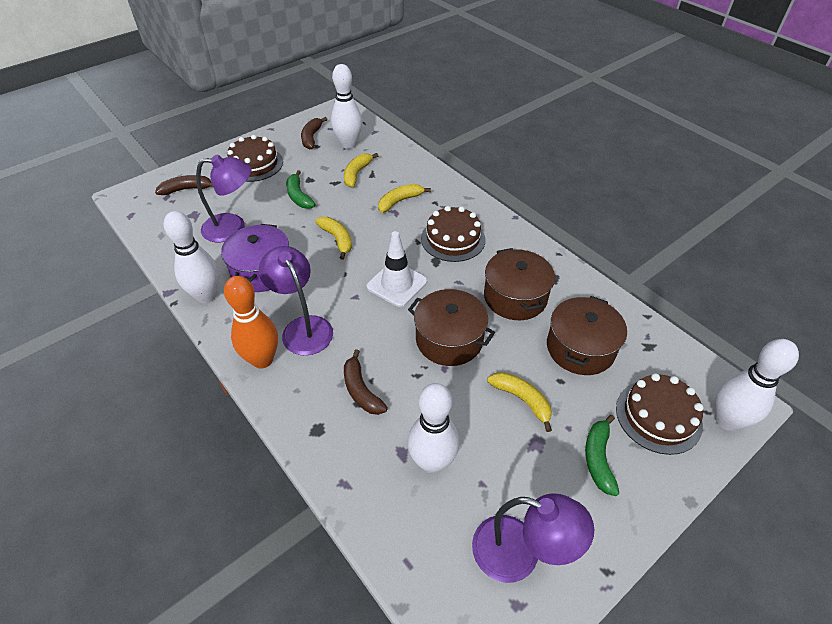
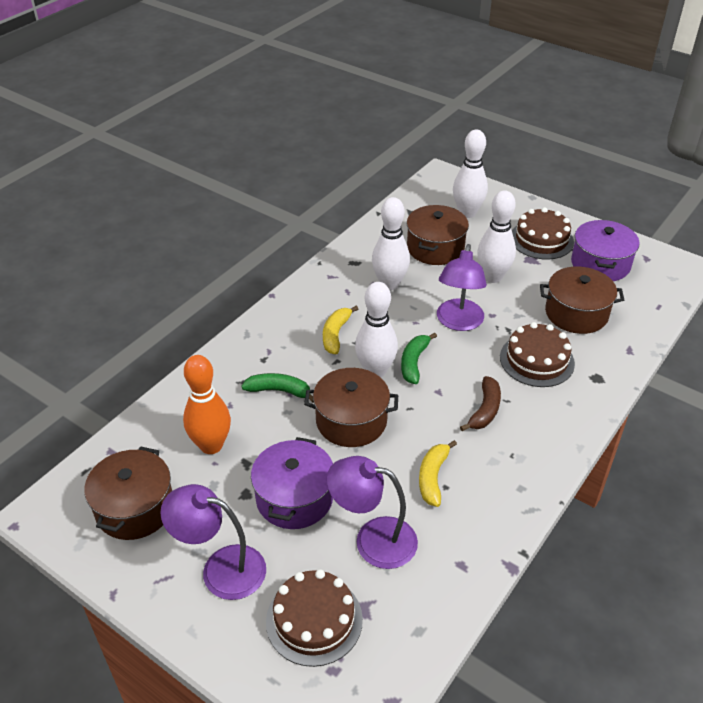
brown banana: 3 -> 1
brown pot: 3 -> 4
purple pot: 1 -> 2
white traffic cone: 1 -> 0
yellow banana: 4 -> 2

